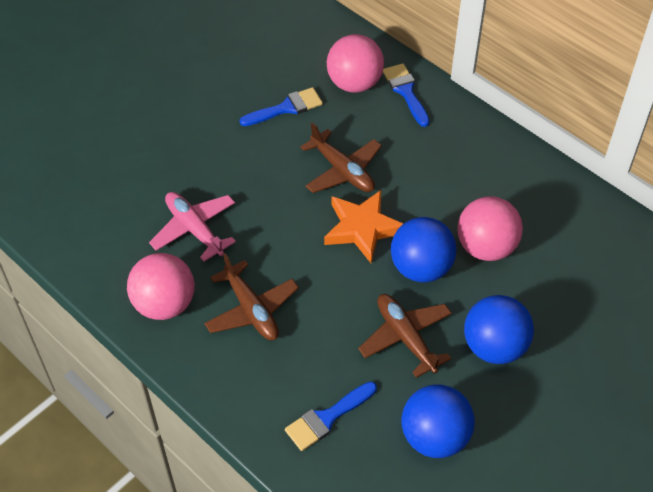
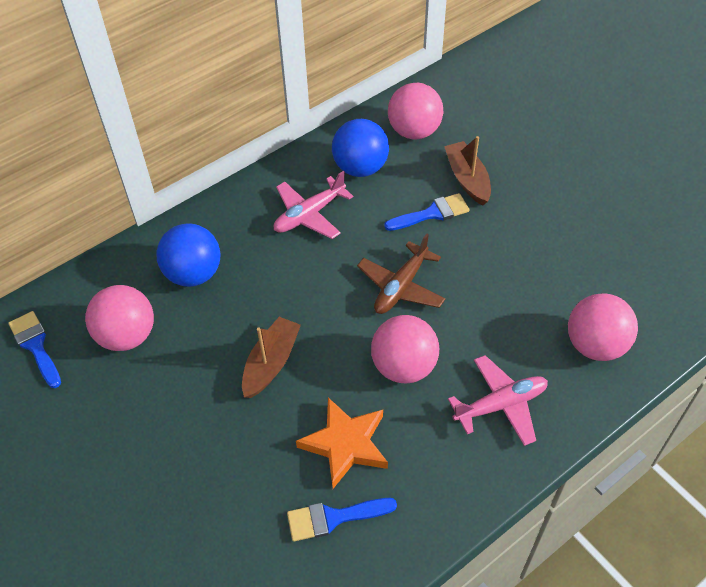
blue ball: 3 -> 2
brown boat: 0 -> 2
brown plane: 3 -> 1
pink ball: 3 -> 4
pink plane: 1 -> 2

